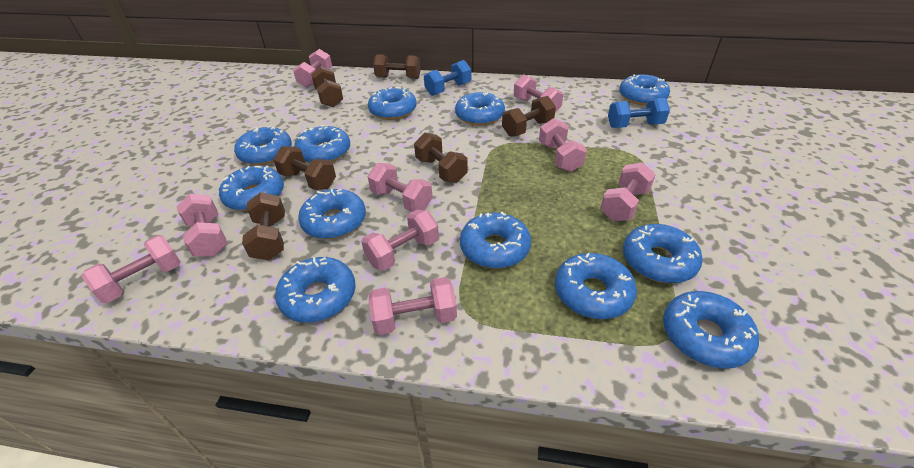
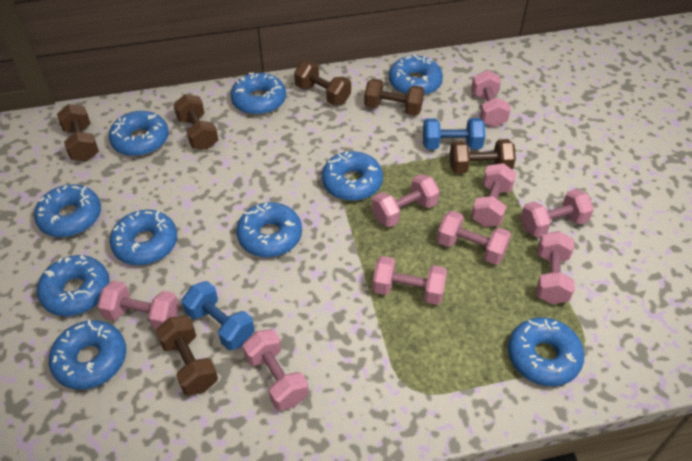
blue donut: 12 -> 10

